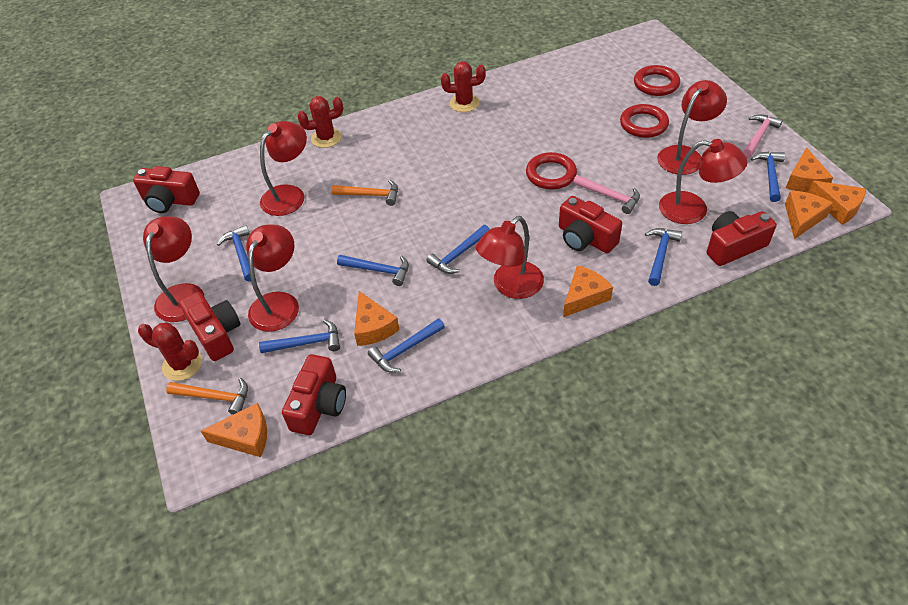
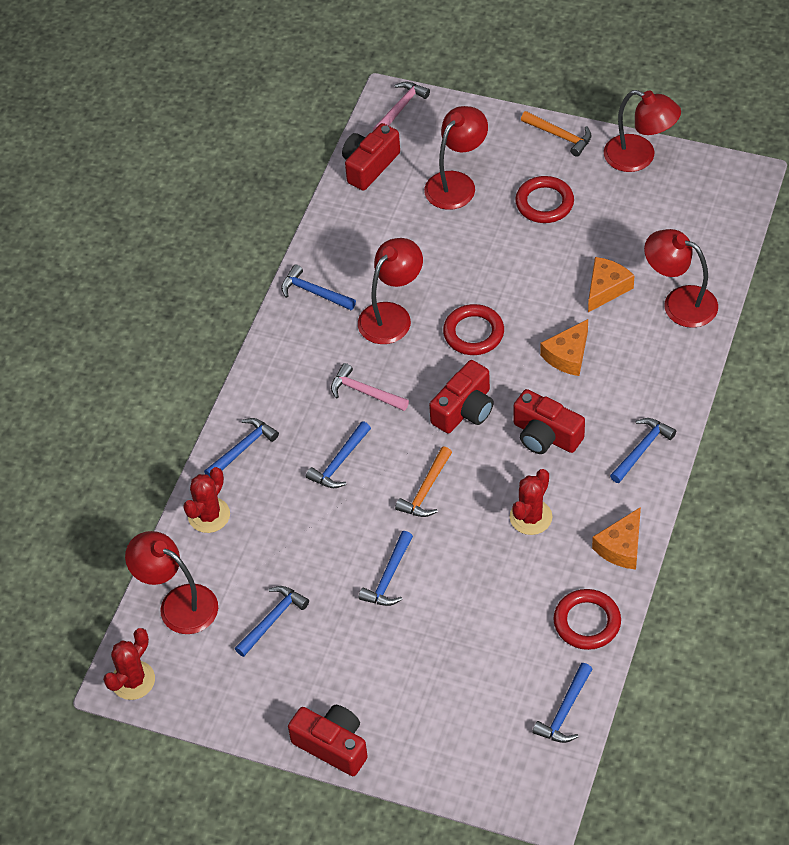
orange cheese: 6 -> 3
red camera: 5 -> 4
red lamp: 6 -> 5

